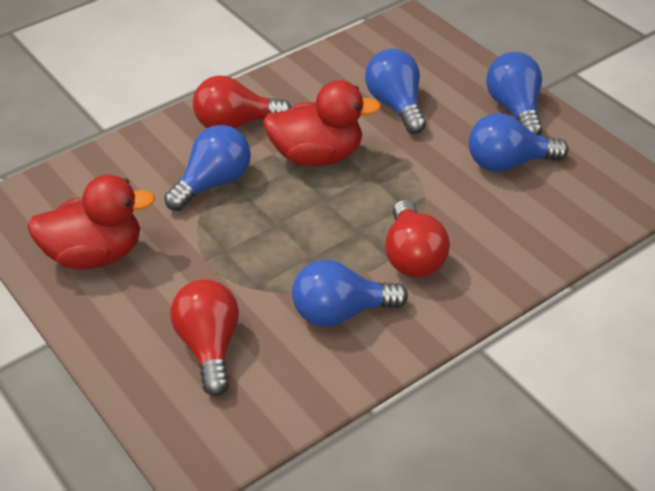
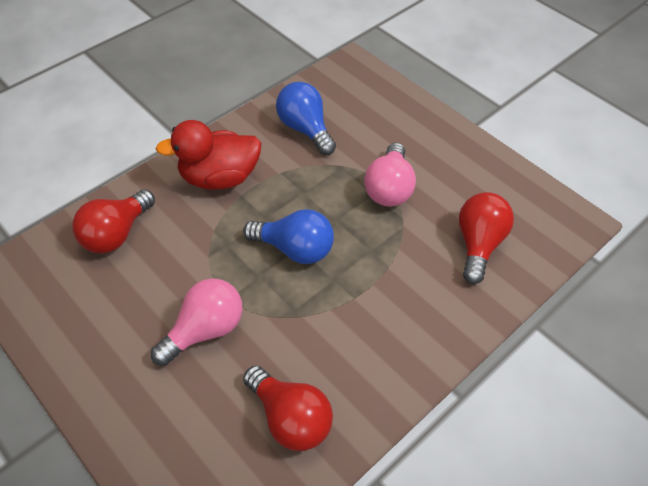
blue light bulb: 5 -> 2
pink light bulb: 0 -> 2
red duck: 2 -> 1

